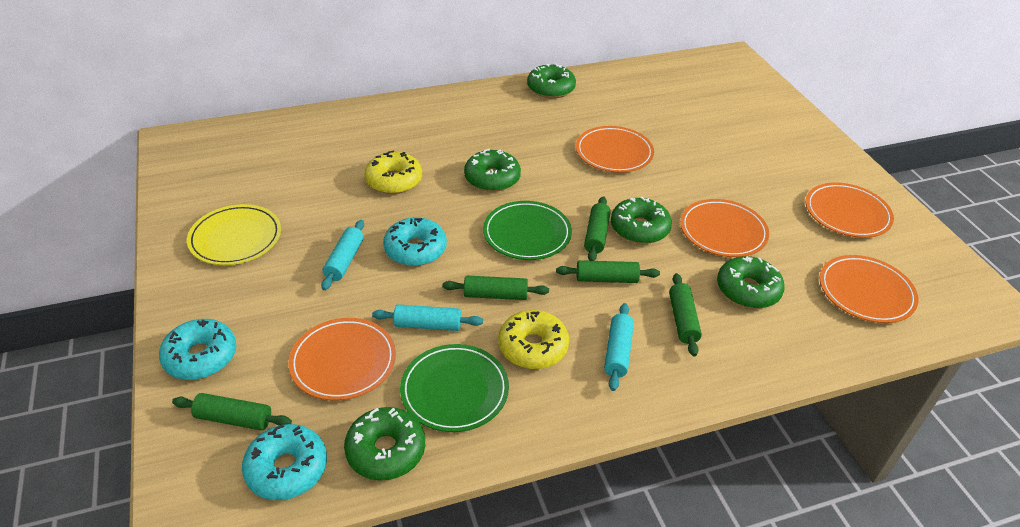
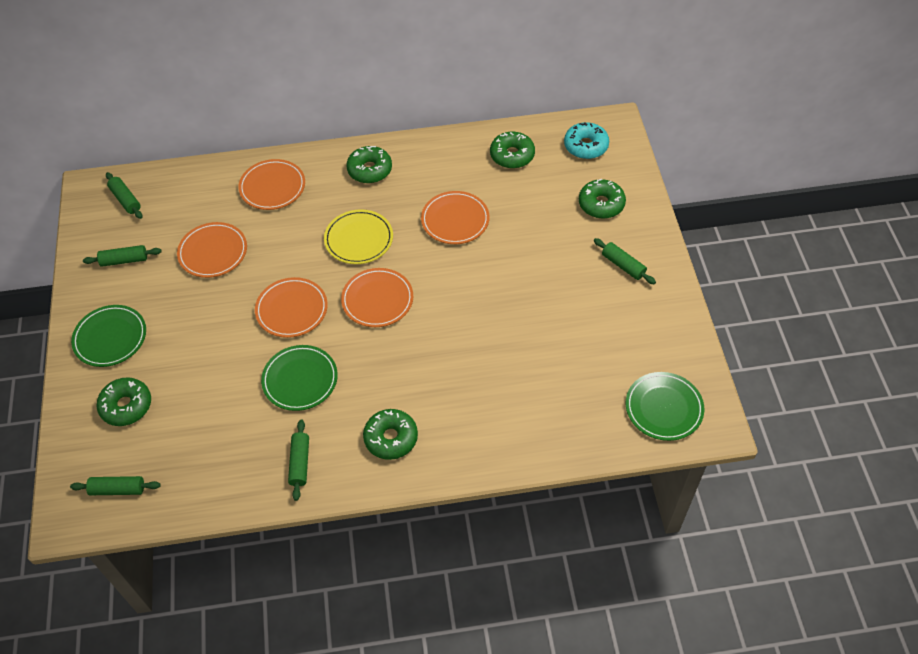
green plate: 2 -> 3
turquoise donut: 3 -> 1
turquoise rolling pin: 3 -> 0
yellow donut: 2 -> 0

